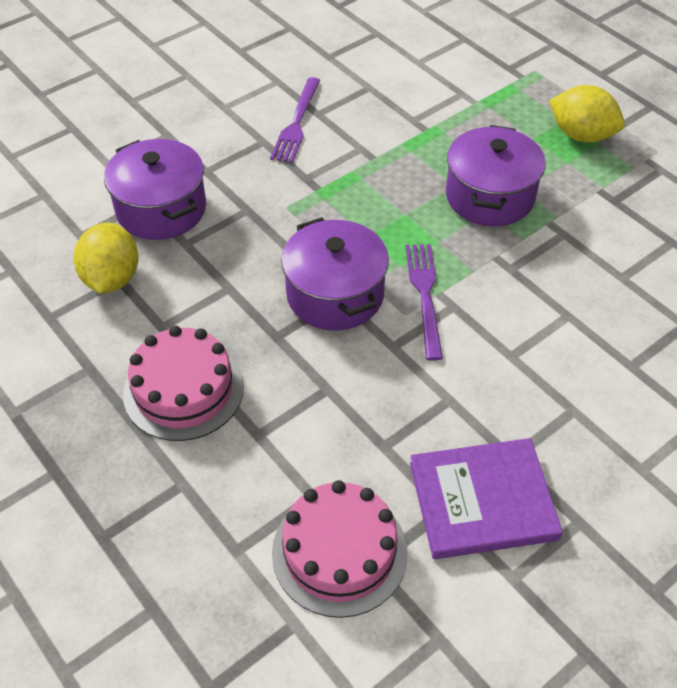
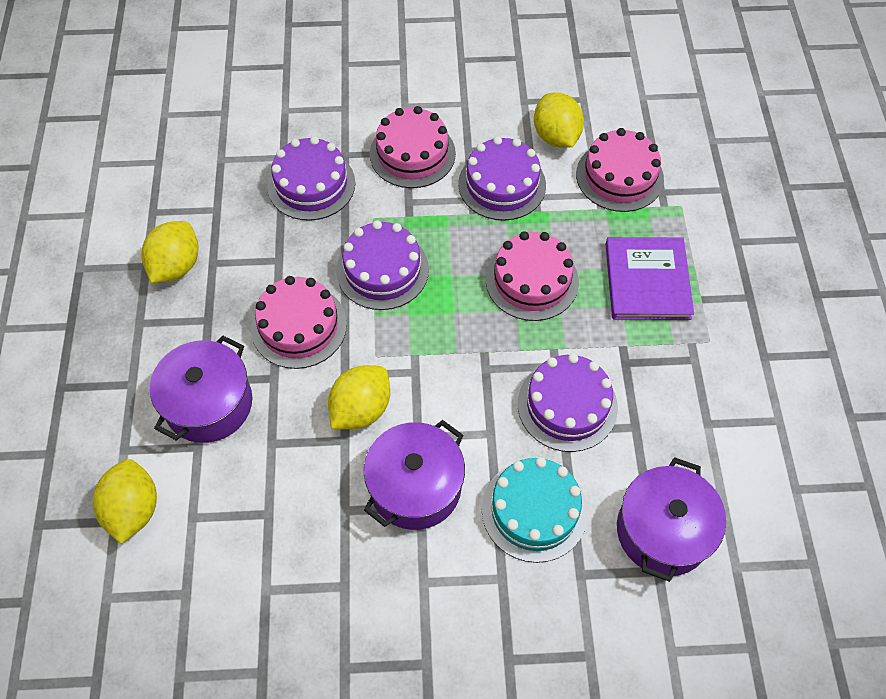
pink cake: 2 -> 4
purple cake: 0 -> 4
purple fork: 2 -> 0
turquoise cake: 0 -> 1
yellow lemon: 2 -> 4

